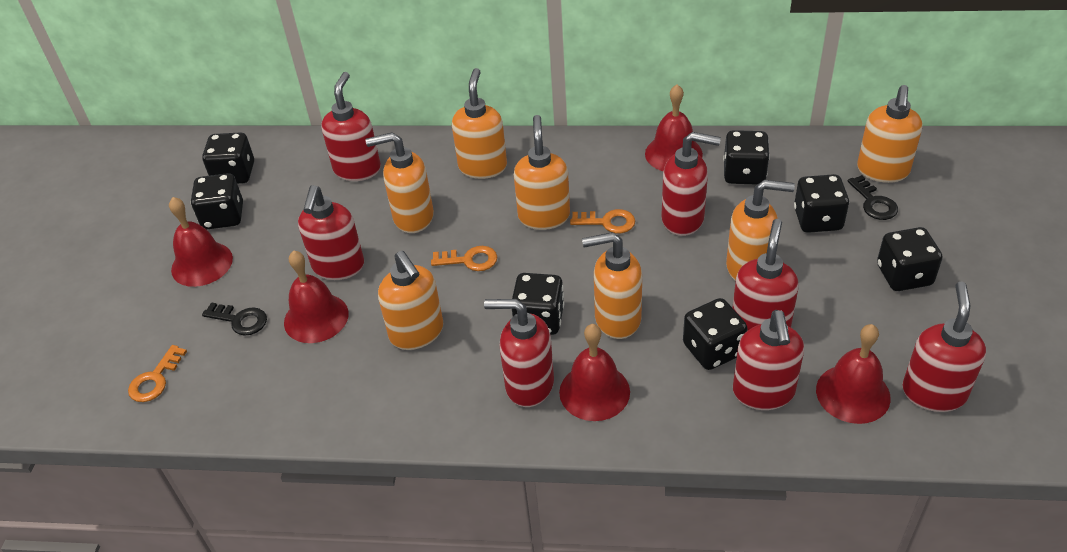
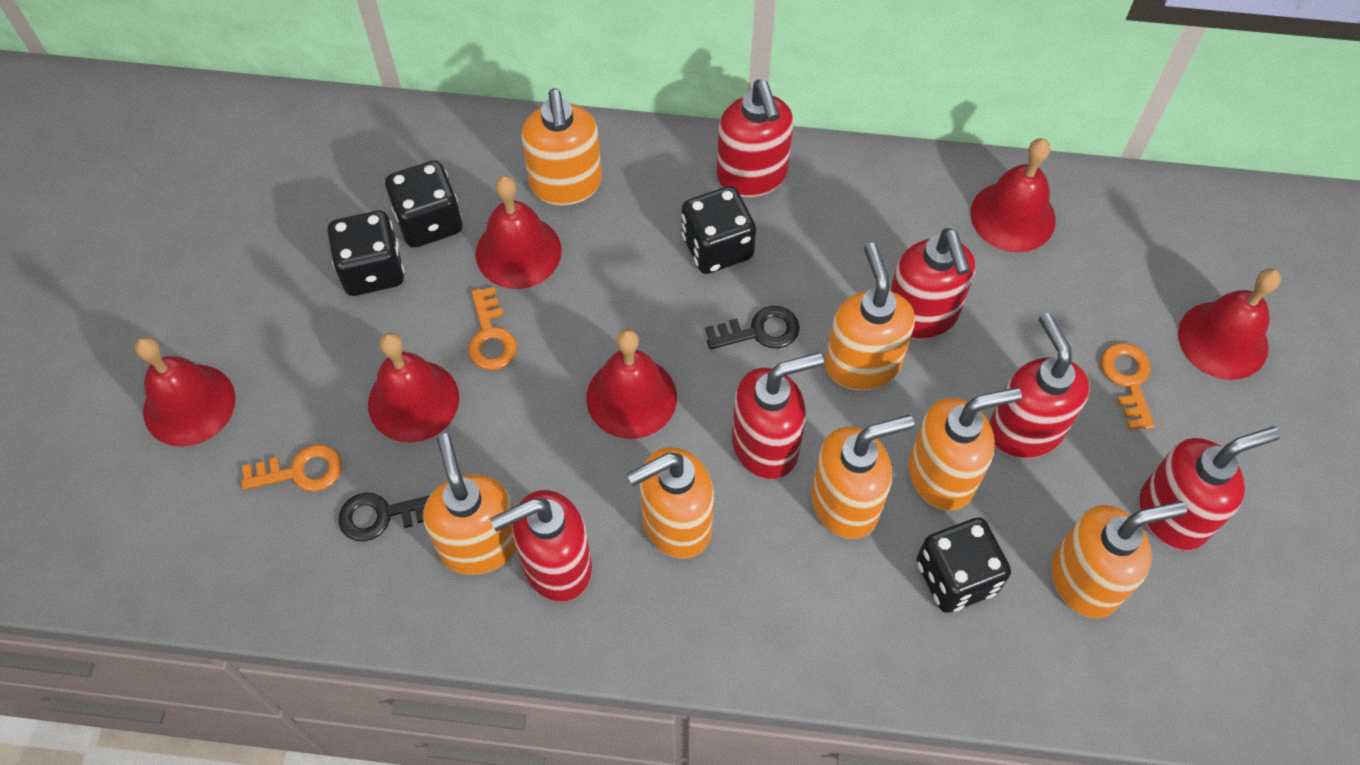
black dice: 7 -> 4
red bell: 5 -> 6
red soap dispenser: 7 -> 6

